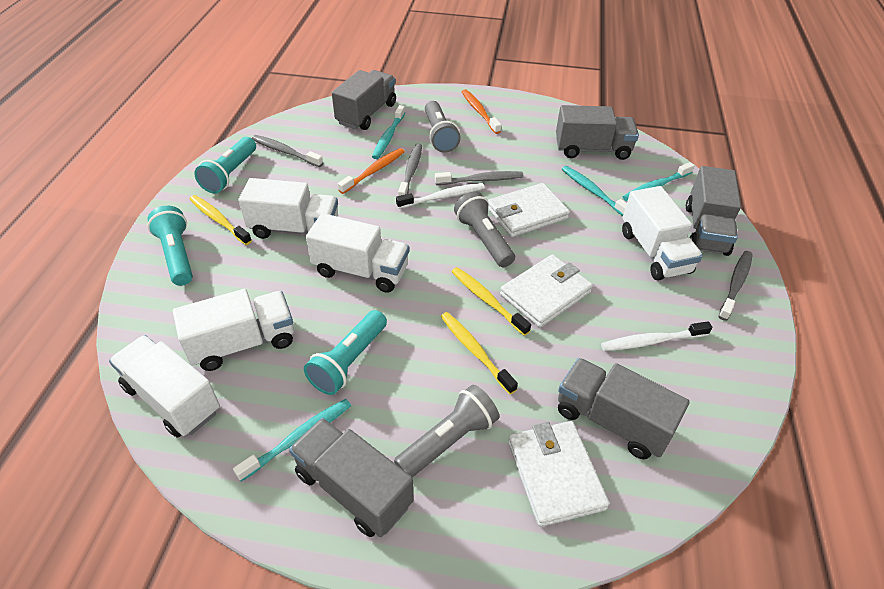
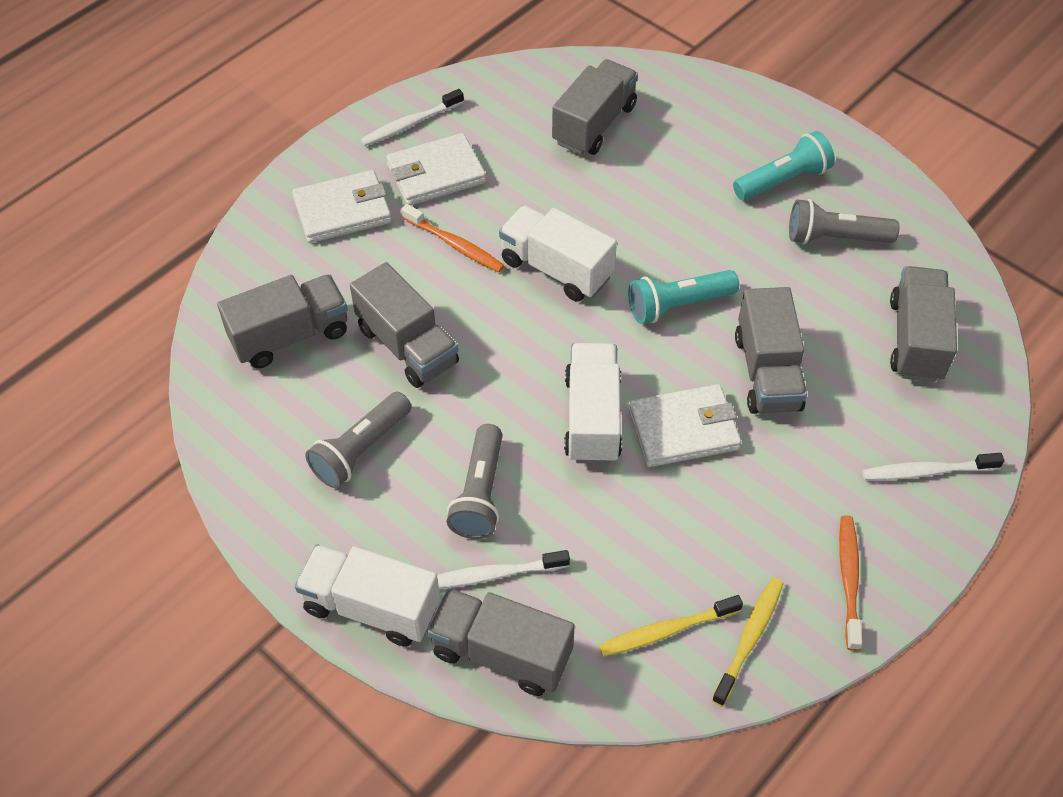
grey toothbrush: 4 -> 0
grey truck: 5 -> 6
turquoise flashlight: 3 -> 2
turquoise toothbrush: 4 -> 0
white toothbrush: 2 -> 3
white truck: 5 -> 3
yellow toothbrush: 3 -> 2

